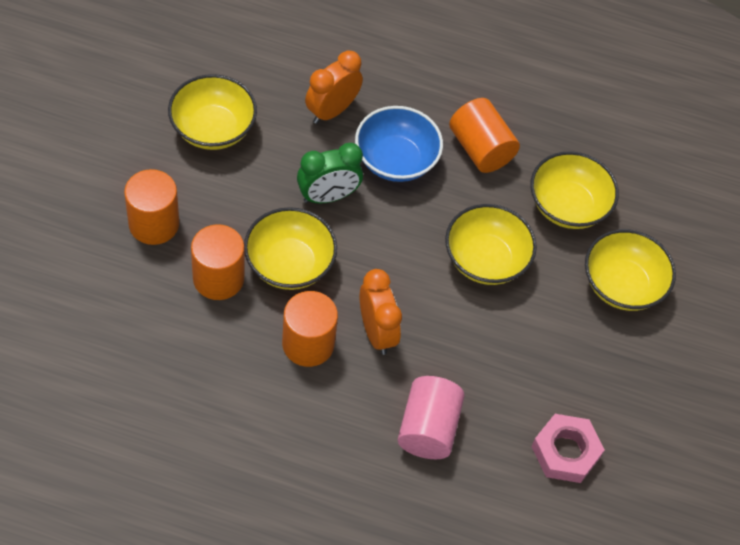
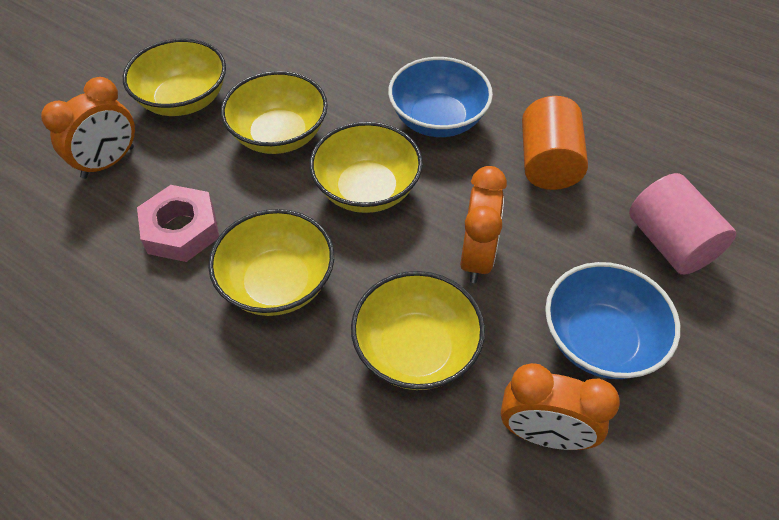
blue bowl: 1 -> 2
green clock: 1 -> 0
orange clock: 2 -> 3
orange cylinder: 4 -> 1

